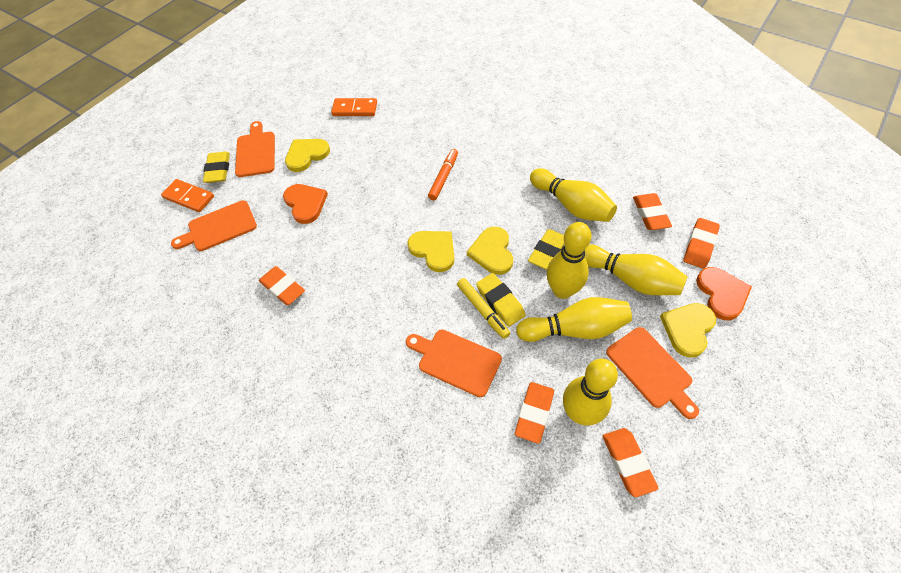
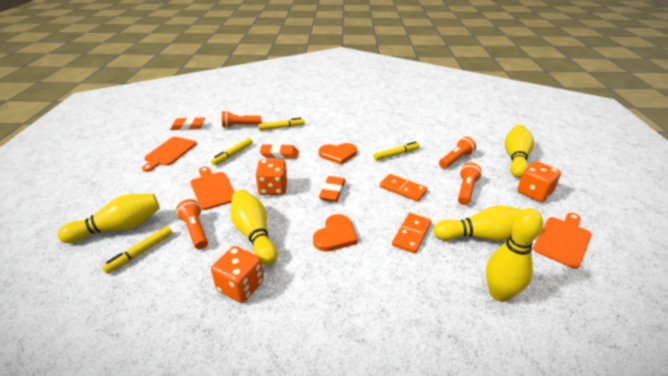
orange cutting board: 4 -> 3
orange dice: 0 -> 3
orange eraser: 5 -> 3
orange flashlight: 0 -> 4
orange marker: 1 -> 0
yellow eraser: 3 -> 0
yellow heart: 4 -> 0
yellow marker: 1 -> 4

